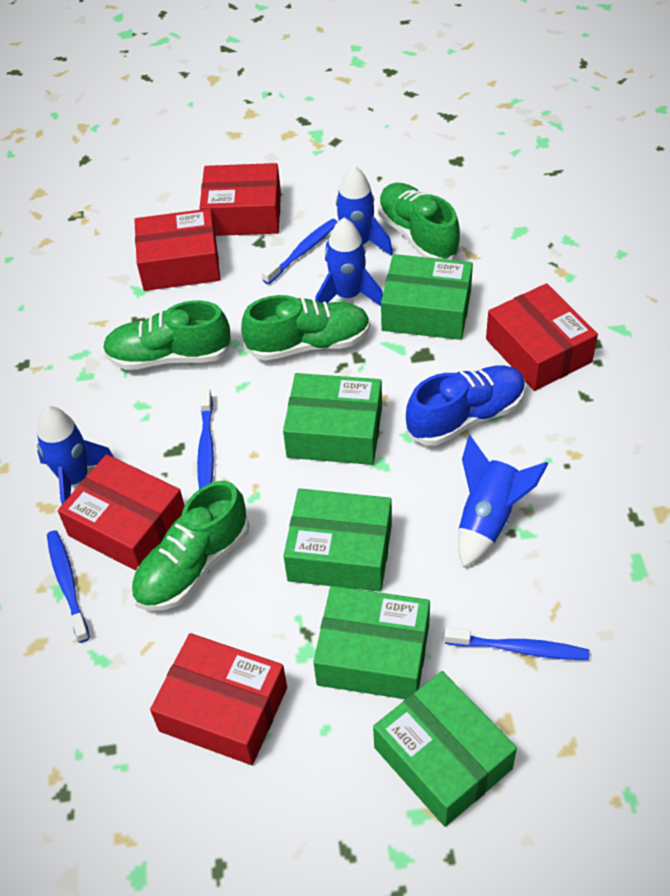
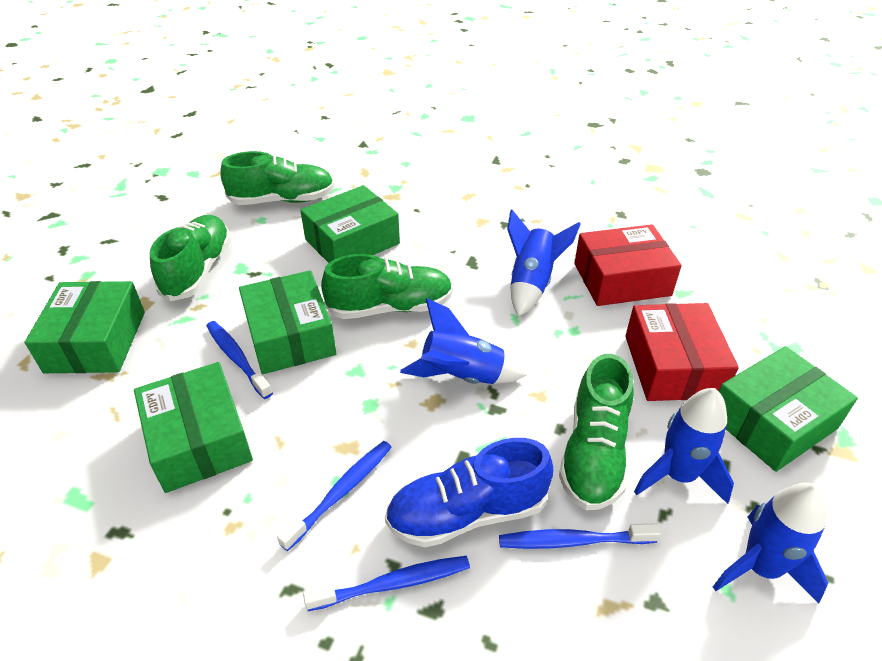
red box: 5 -> 2

